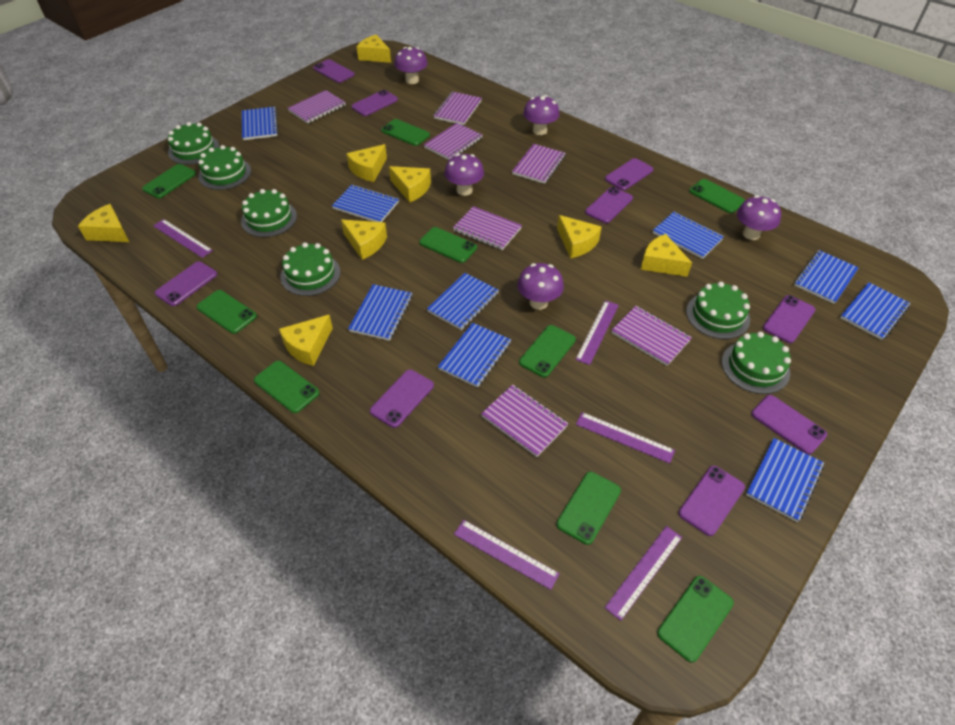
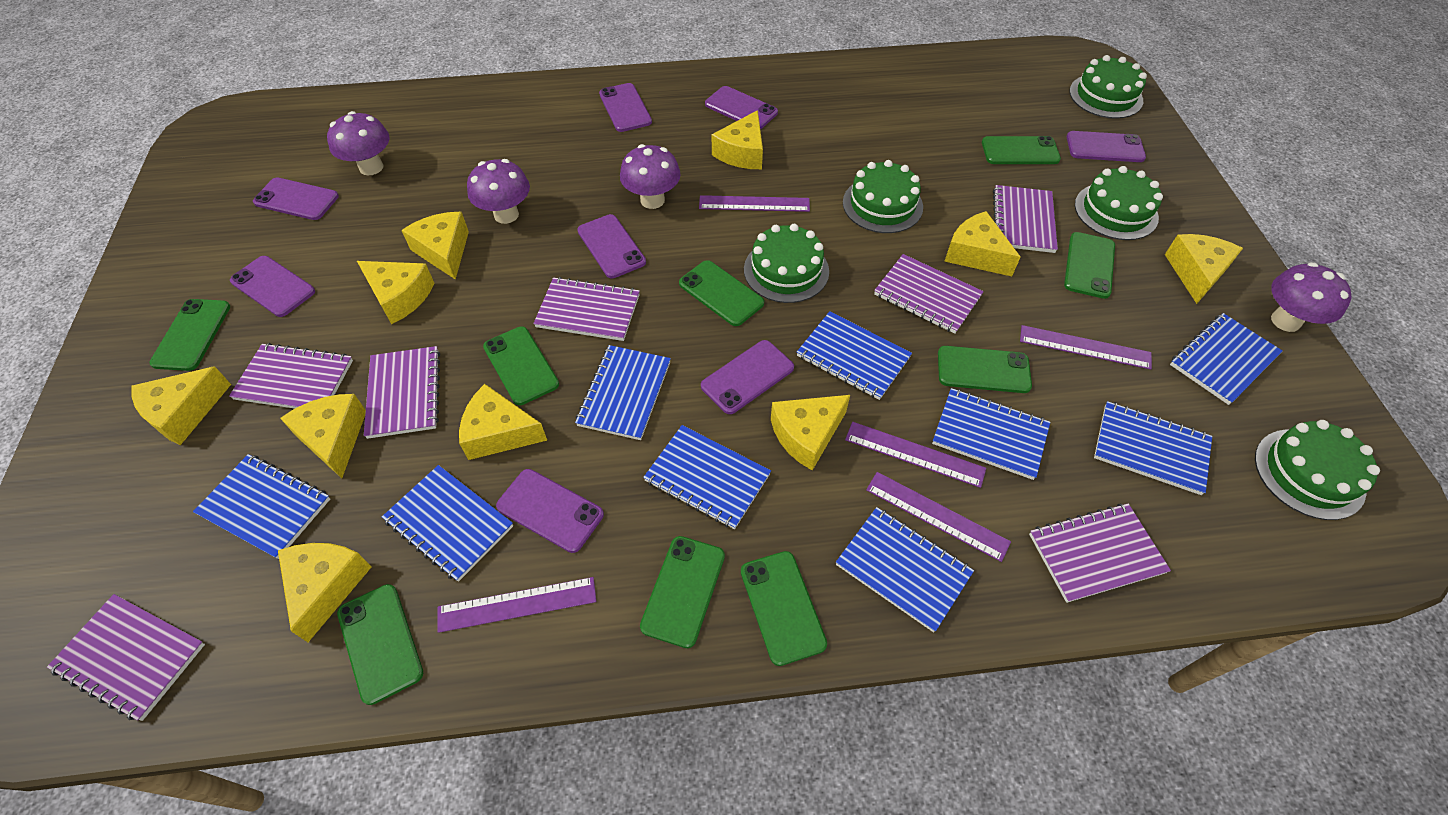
green cake: 6 -> 5
purple mushroom: 5 -> 4
purple phone: 9 -> 8
yellow cheese: 8 -> 10

